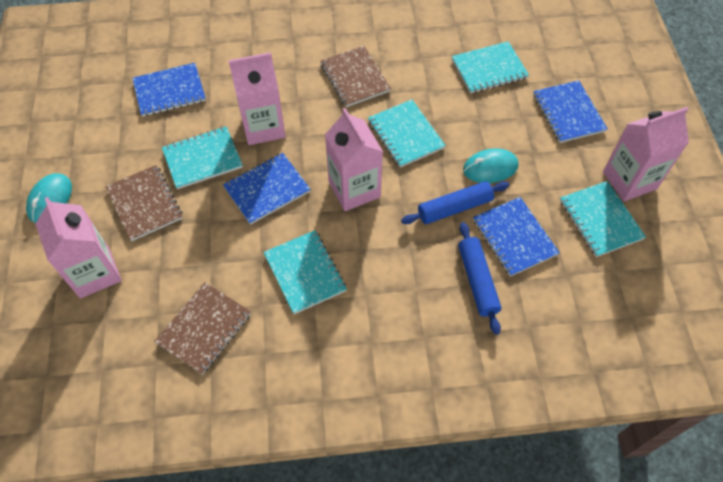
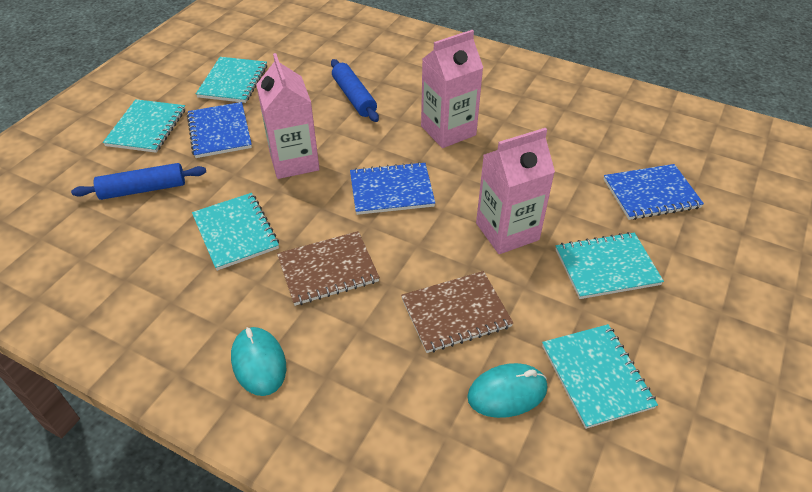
blue notebook: 4 -> 3
brown notebook: 3 -> 2
pink carton: 4 -> 3

